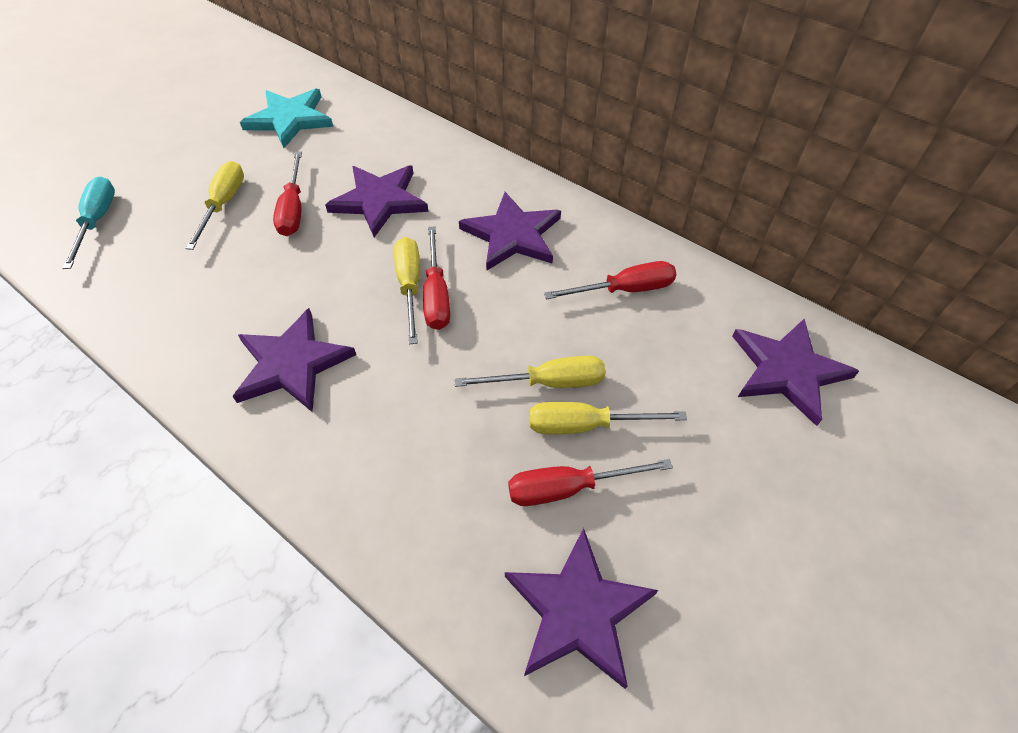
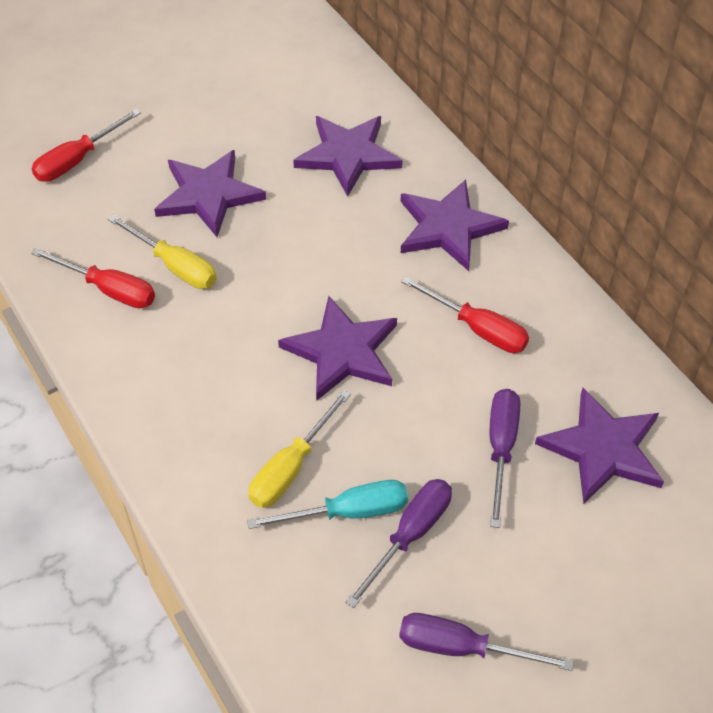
purple screwdriver: 0 -> 3
red screwdriver: 4 -> 3
turquoise star: 1 -> 0
yellow screwdriver: 4 -> 2

